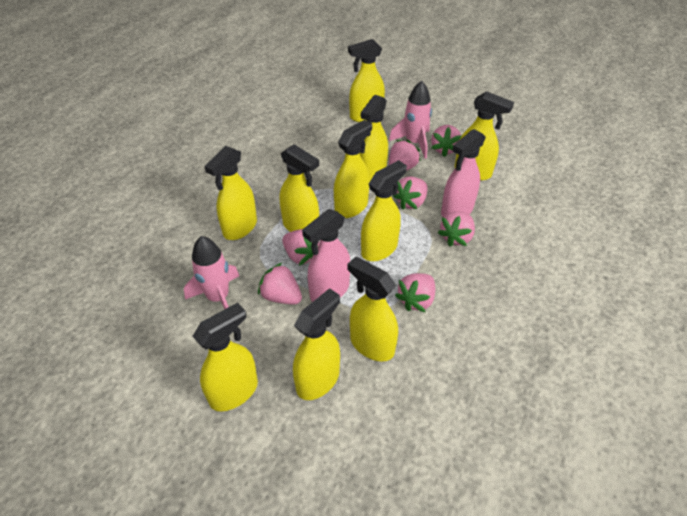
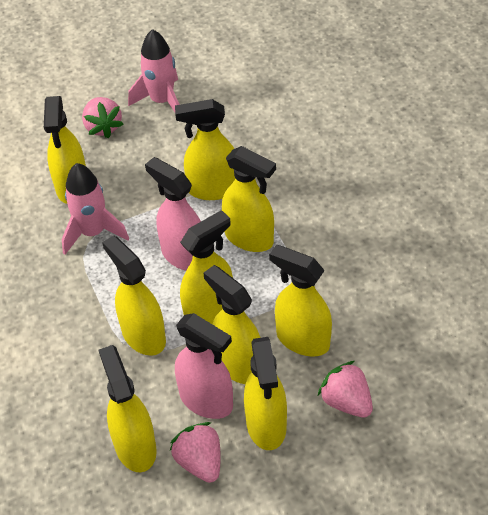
pink strawberry: 7 -> 3
yellow spray bottle: 10 -> 9

